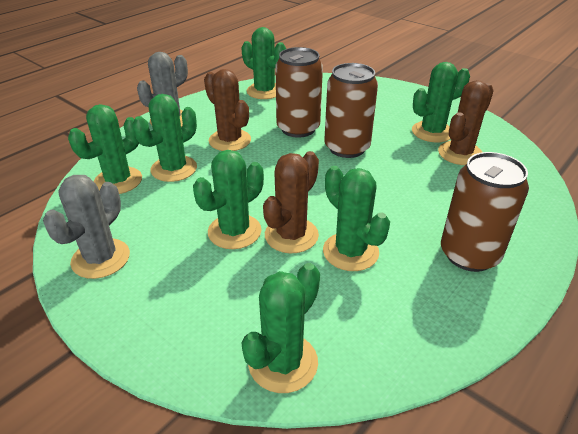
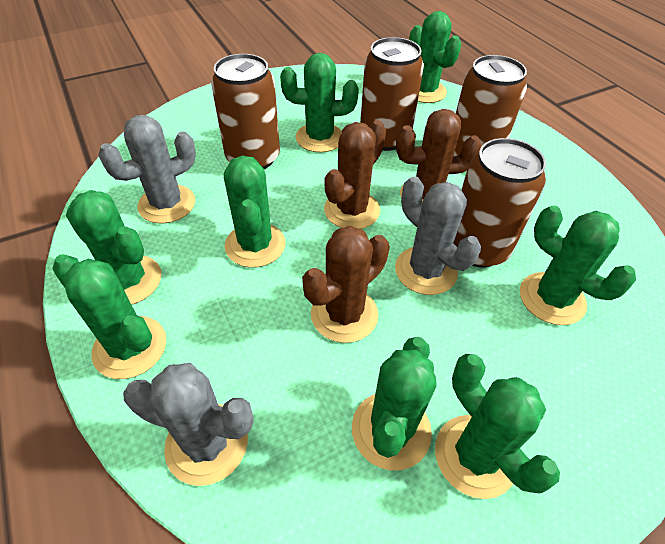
brown can: 3 -> 4
green cactus: 7 -> 8
grey cactus: 2 -> 3

